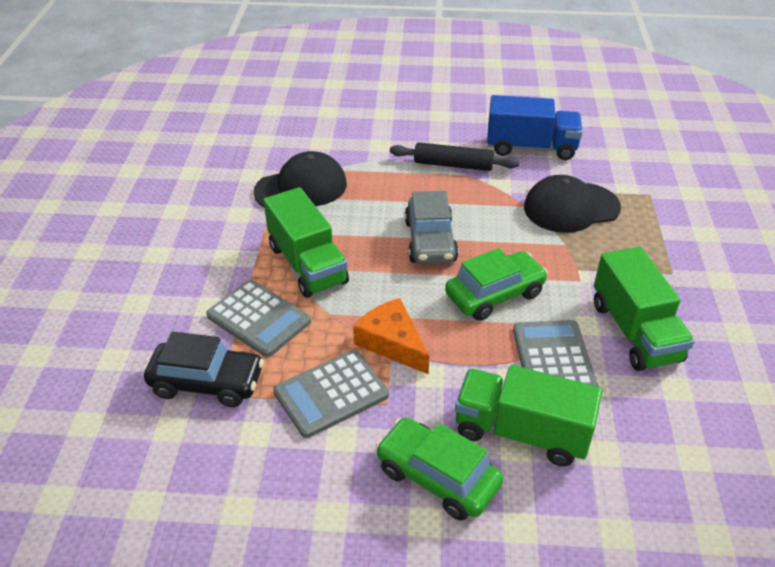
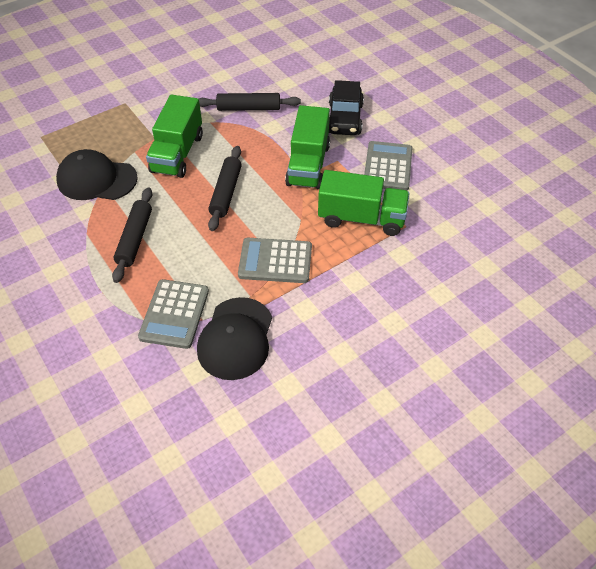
black rolling pin: 1 -> 3
blue truck: 1 -> 0
green car: 2 -> 0
grey car: 1 -> 0
orange cheese: 1 -> 0

